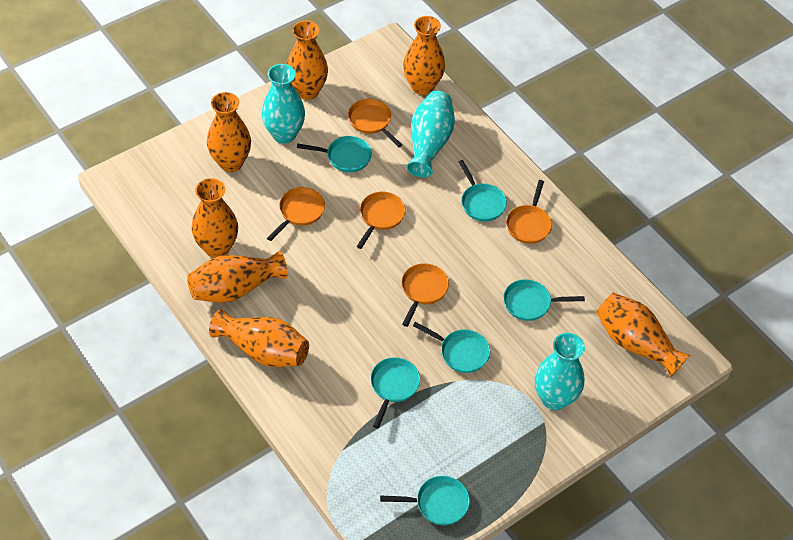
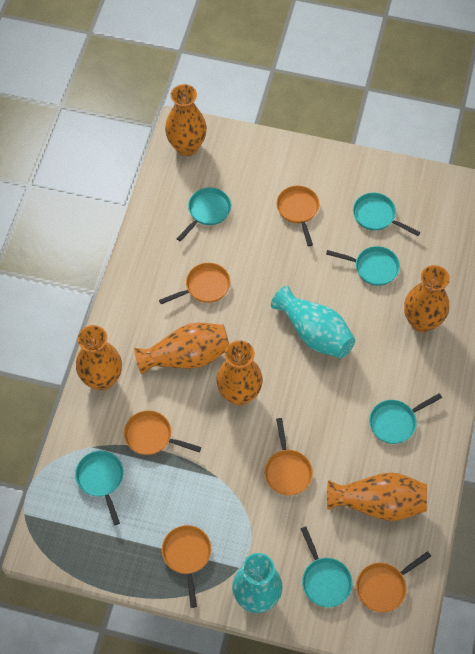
orange pan: 5 -> 6
orange vase: 7 -> 6
turquoise vase: 3 -> 2

